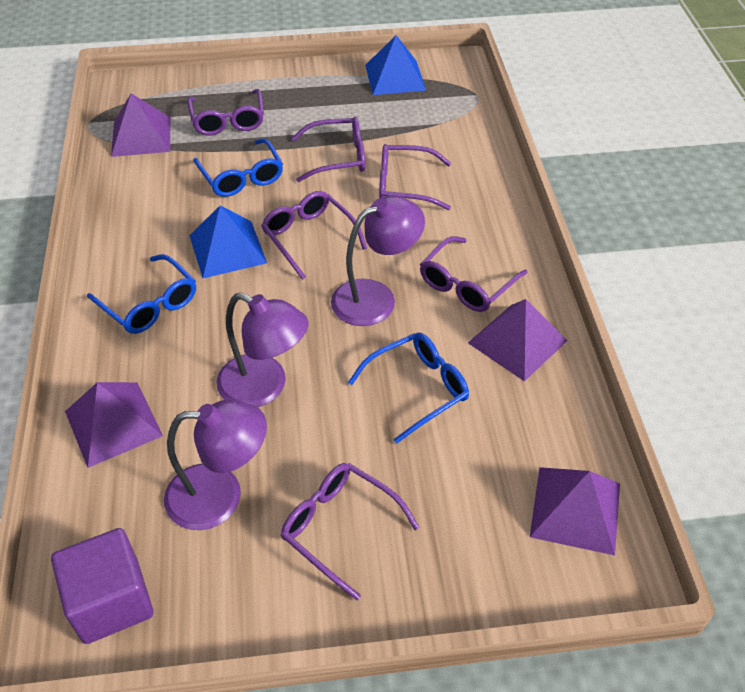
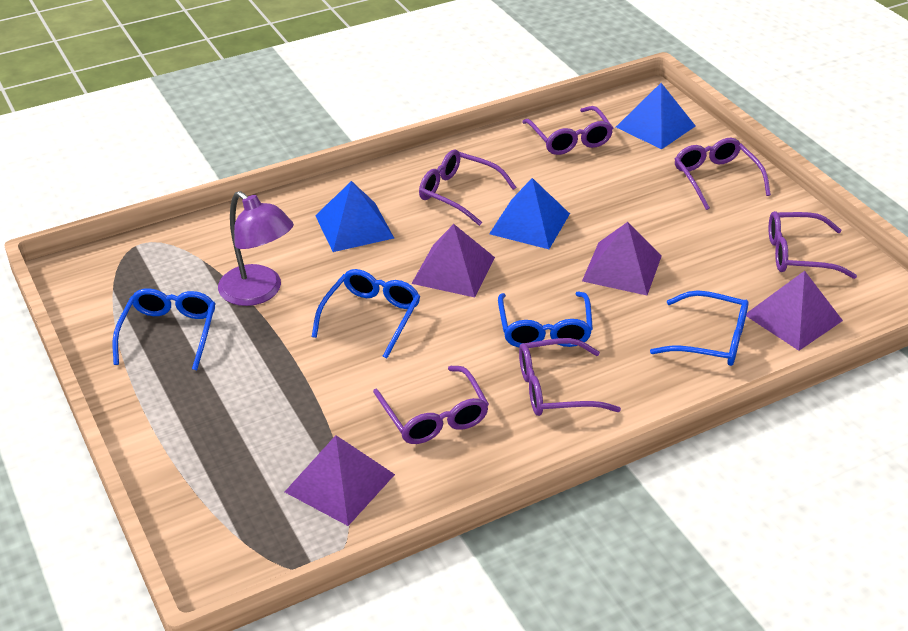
blue glasses: 3 -> 4
blue pyramid: 2 -> 3
purple cube: 1 -> 0
purple lamp: 3 -> 1

